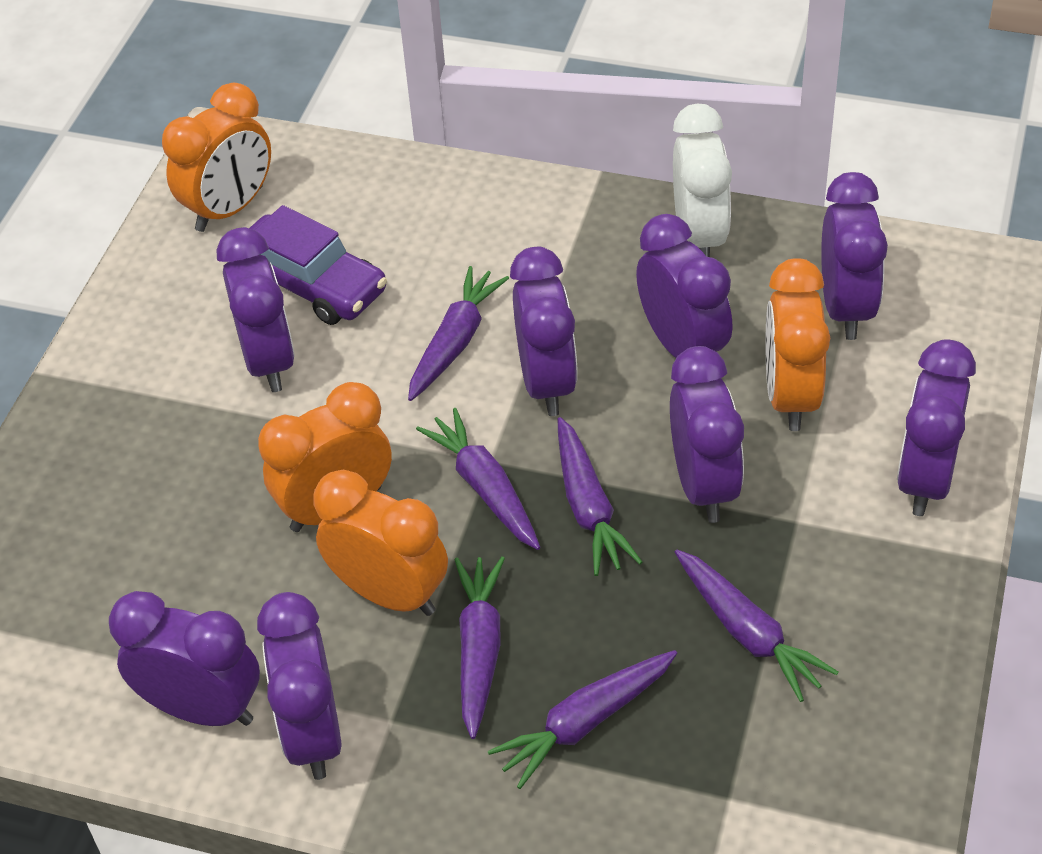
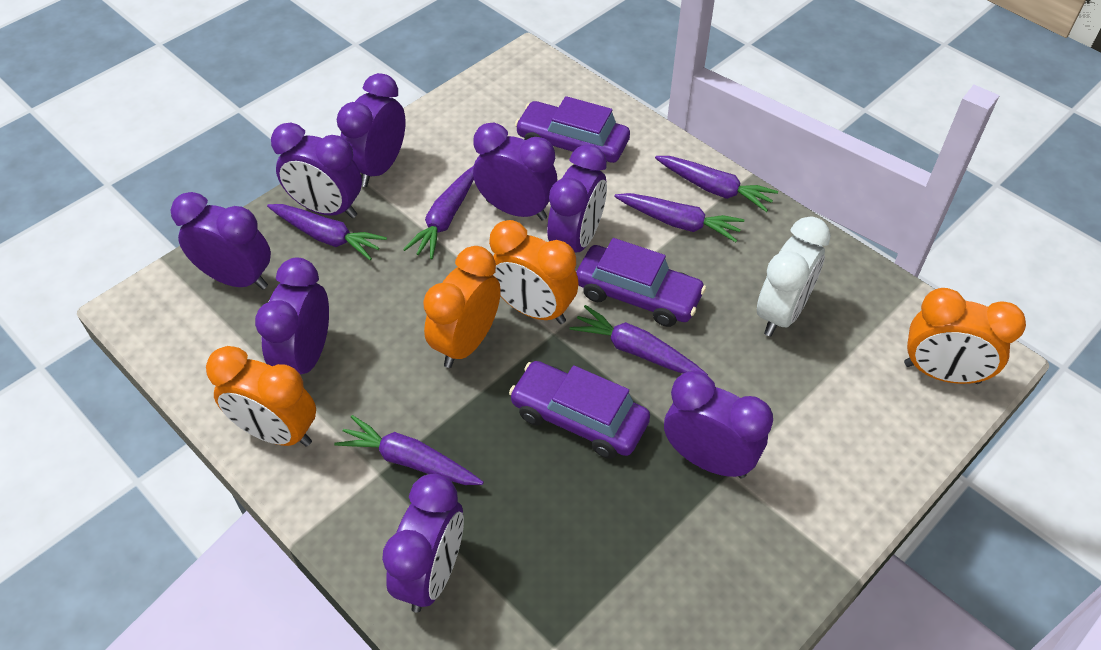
purple car: 1 -> 3

